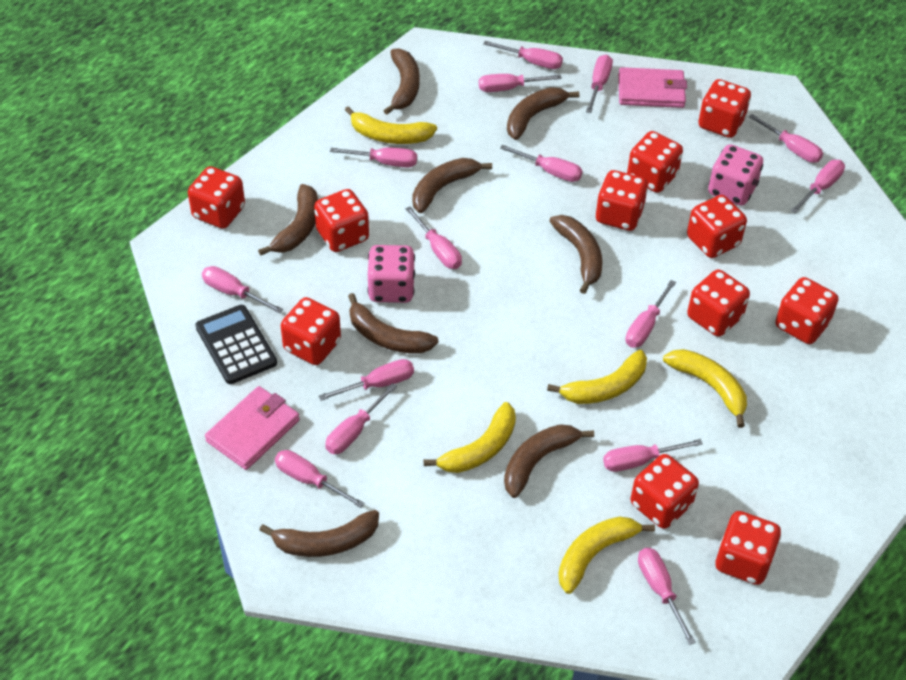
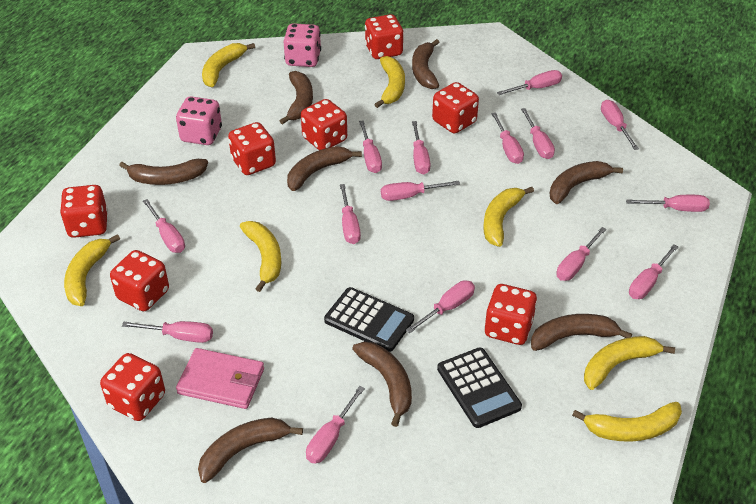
black calculator: 1 -> 2
pink wallet: 2 -> 1
red dice: 11 -> 8
yellow banana: 5 -> 7

